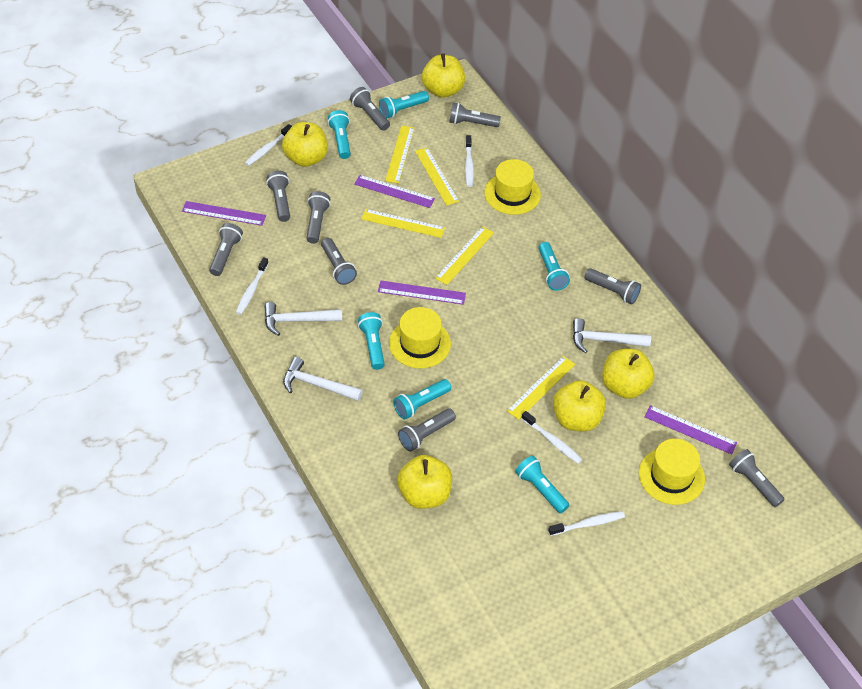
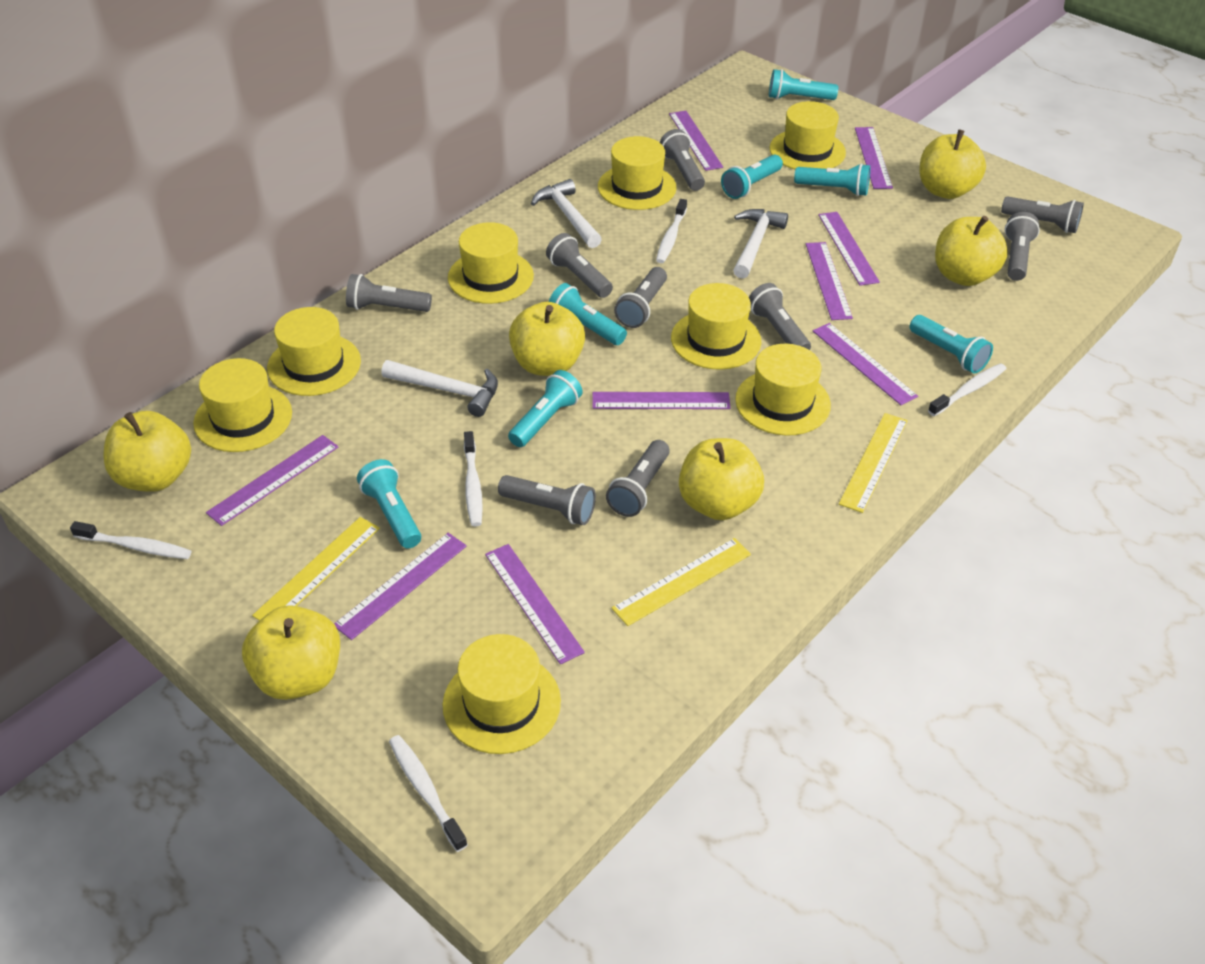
purple ruler: 4 -> 9
turquoise flashlight: 6 -> 7
yellow apple: 5 -> 6
yellow hat: 3 -> 8
yellow ruler: 5 -> 3

